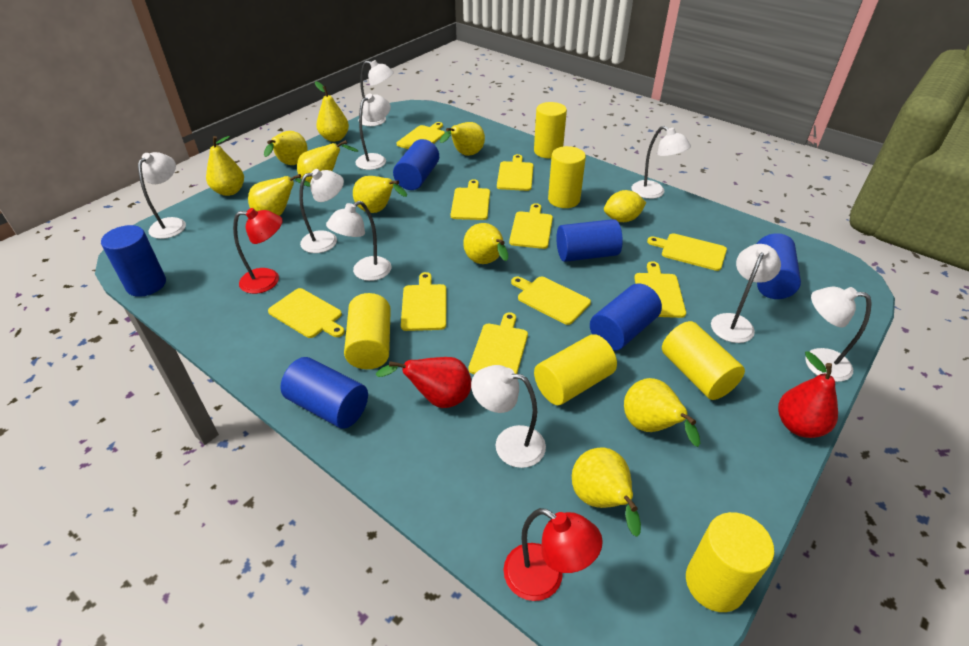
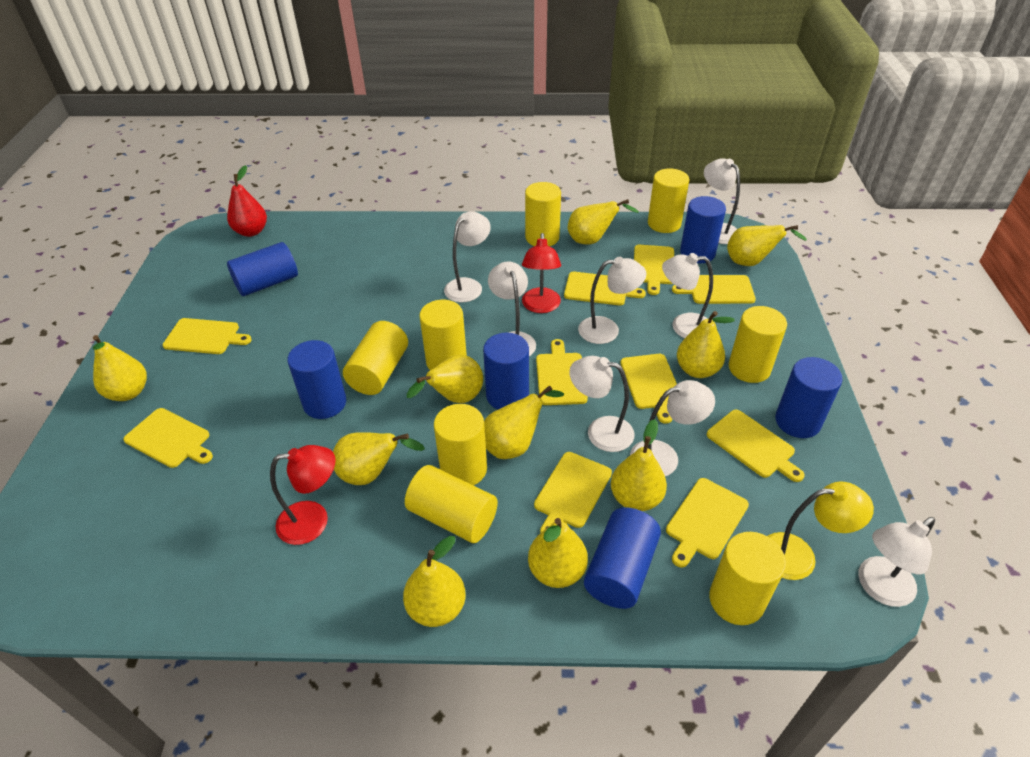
red pear: 2 -> 1
white lamp: 9 -> 8
yellow cylinder: 6 -> 8
yellow lamp: 0 -> 1
yellow lemon: 1 -> 0

